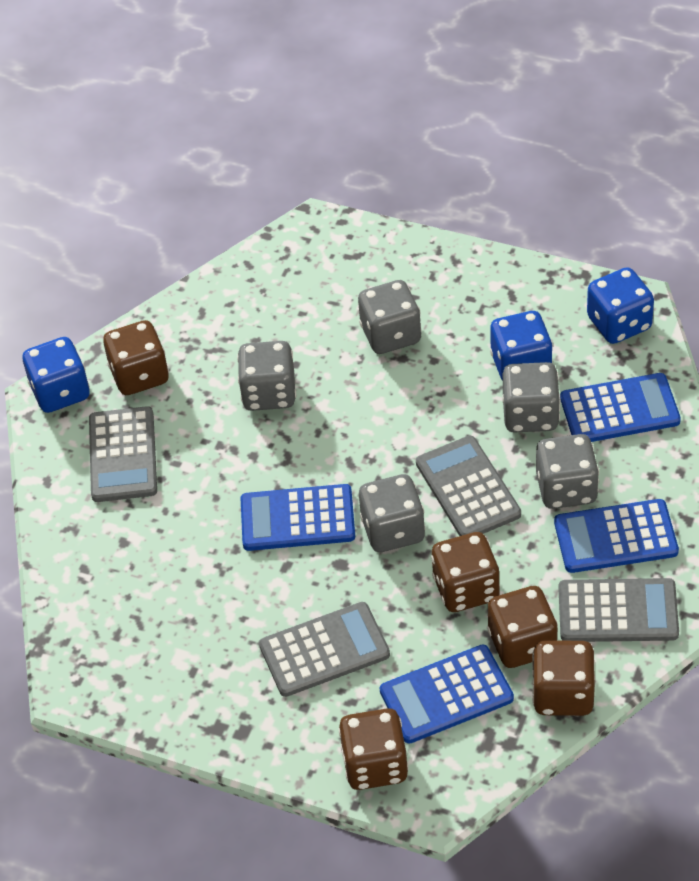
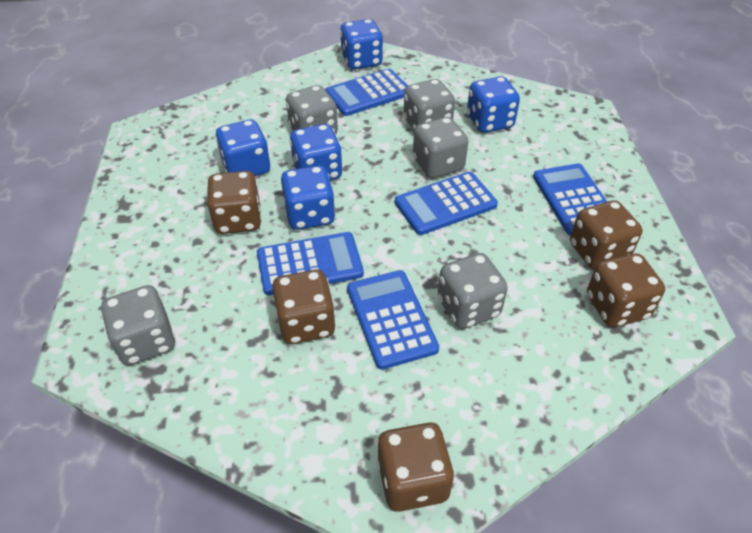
blue calculator: 4 -> 5
blue dice: 3 -> 5
grey calculator: 4 -> 0

